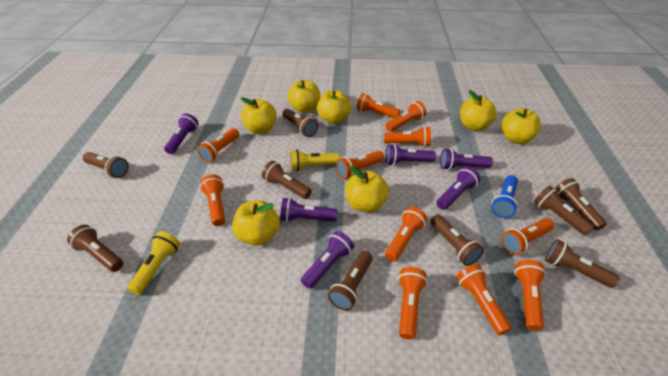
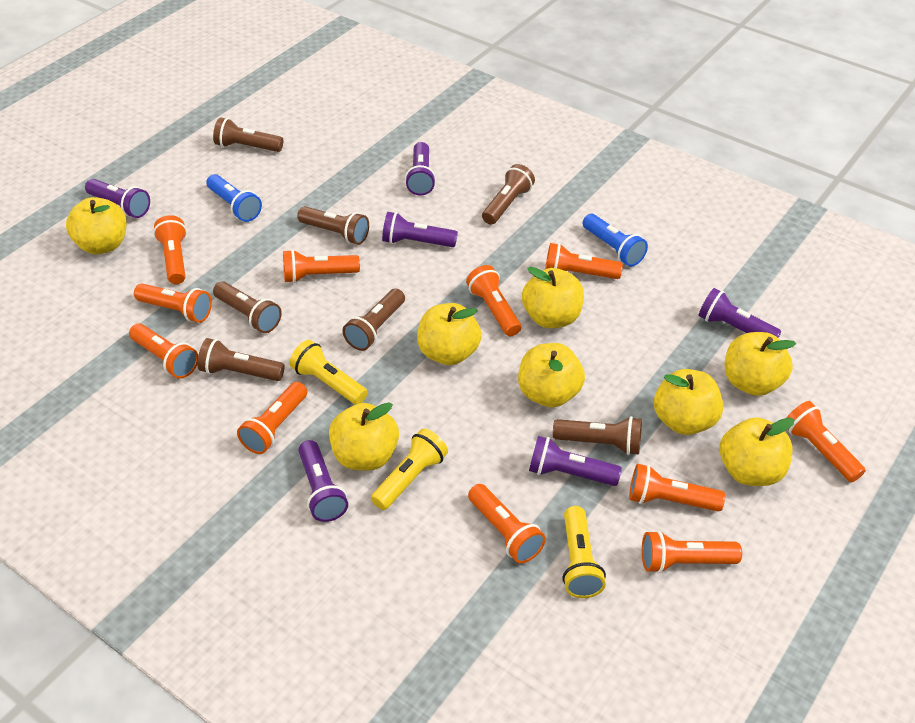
blue flashlight: 1 -> 2
brown flashlight: 9 -> 7
yellow apple: 7 -> 8
yellow flashlight: 2 -> 3

